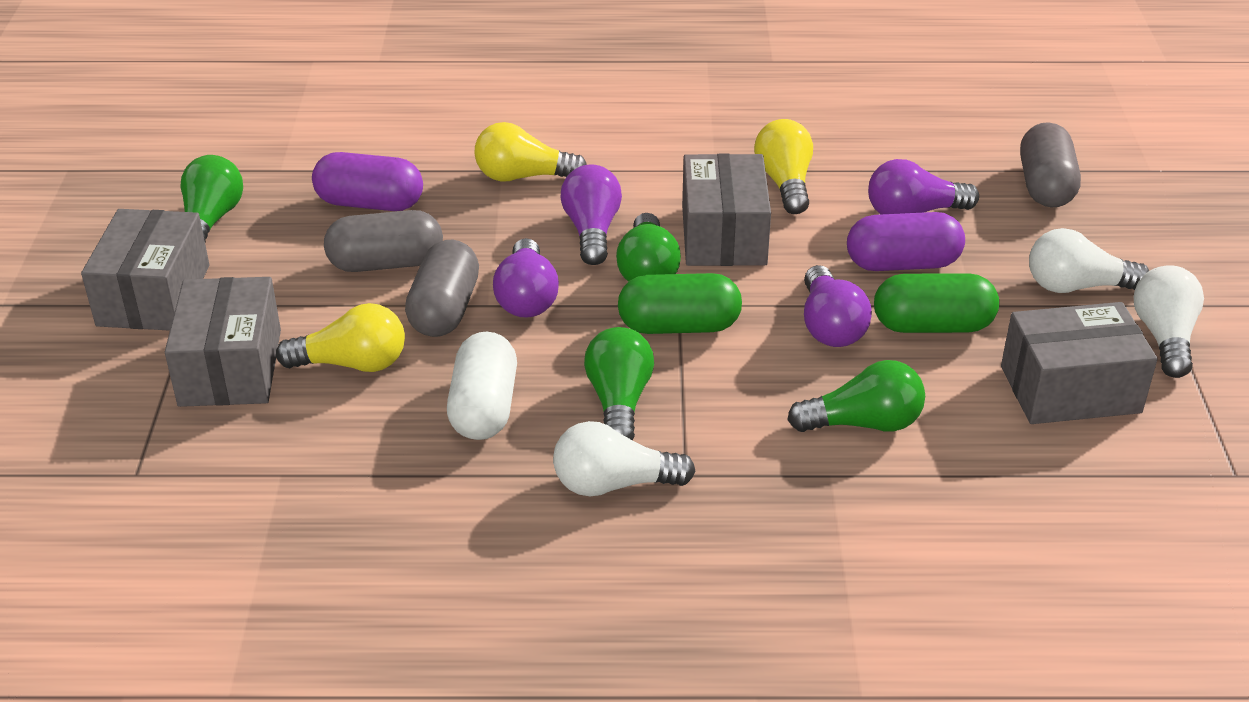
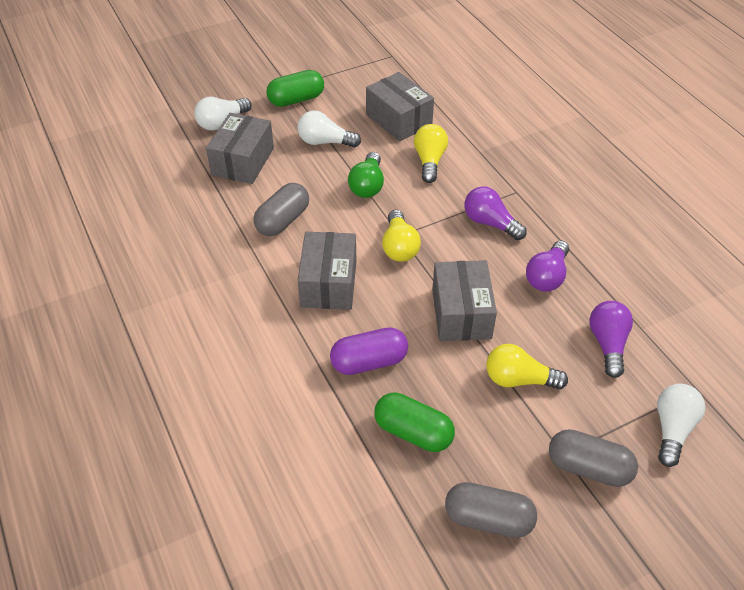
green light bulb: 4 -> 1
purple capsule: 2 -> 1
purple light bulb: 4 -> 3
white capsule: 1 -> 0

